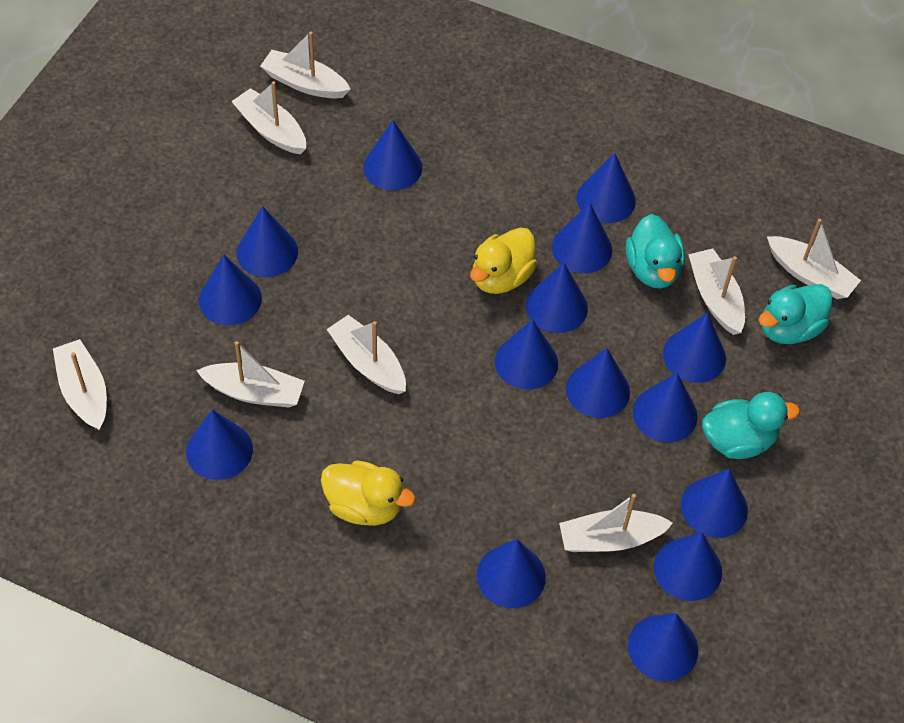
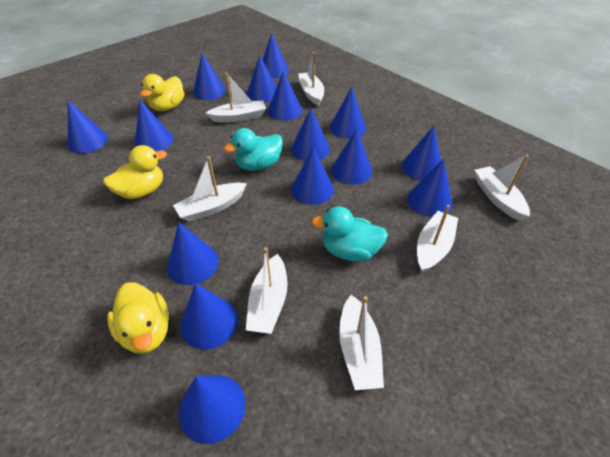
turquoise duck: 3 -> 2
white boat: 8 -> 7
yellow duck: 2 -> 3

